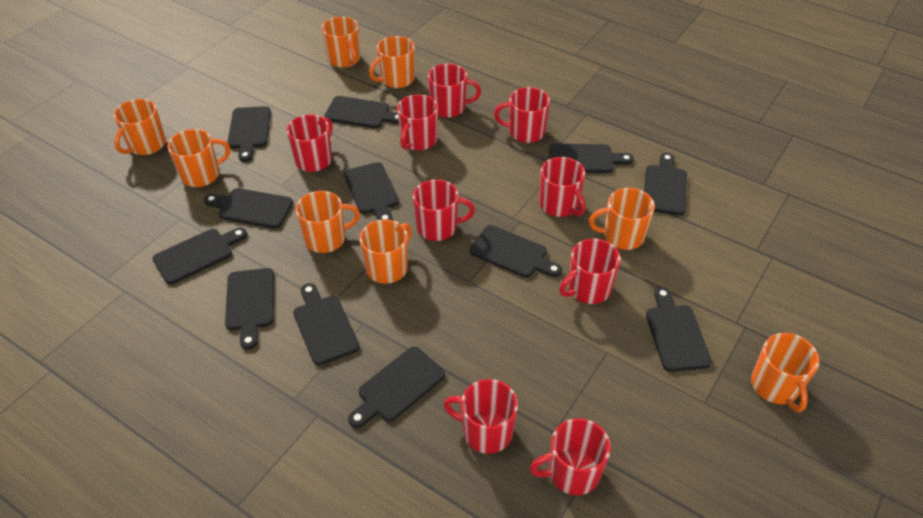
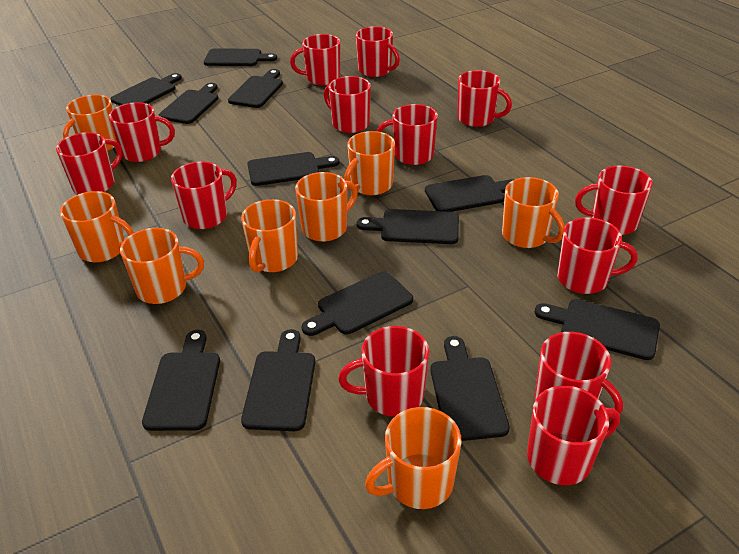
red mug: 9 -> 13

